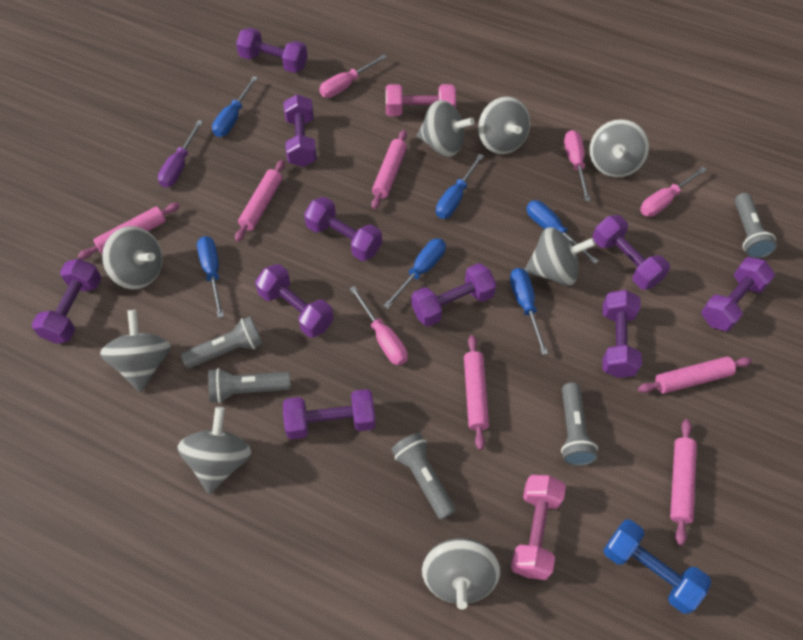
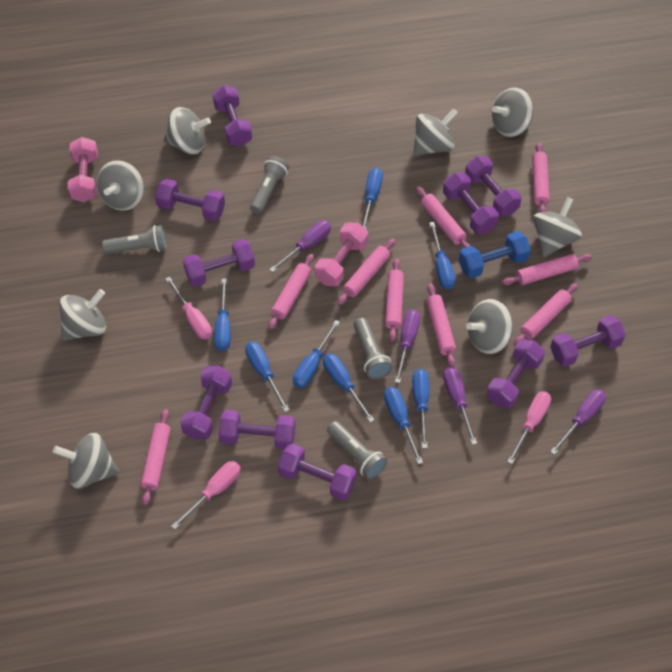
blue screwdriver: 6 -> 8
grey flashlight: 5 -> 4
pink rolling pin: 6 -> 9
pink screwdriver: 4 -> 3
purple screwdriver: 1 -> 4

